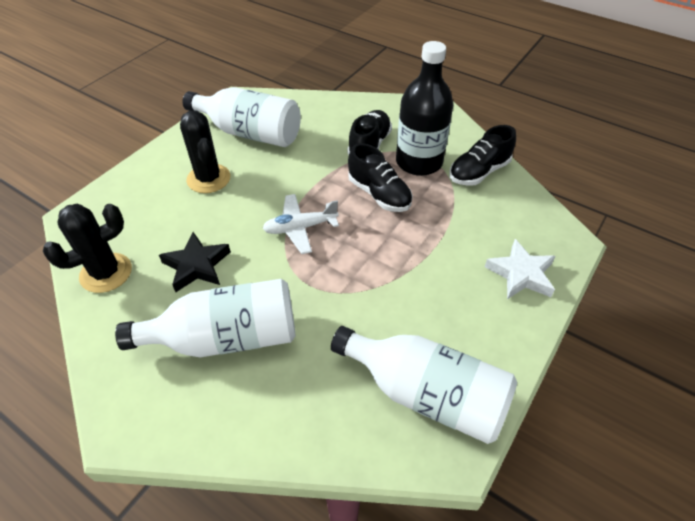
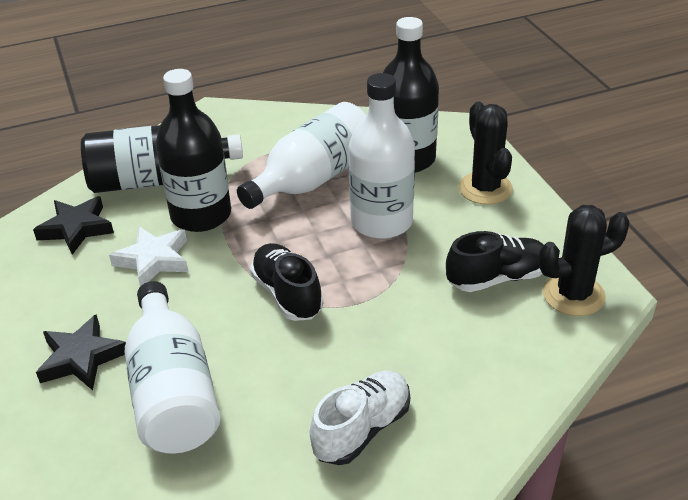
black bottle: 1 -> 3
black shoe: 3 -> 2
black star: 1 -> 2
white plane: 1 -> 0
white shoe: 0 -> 1

